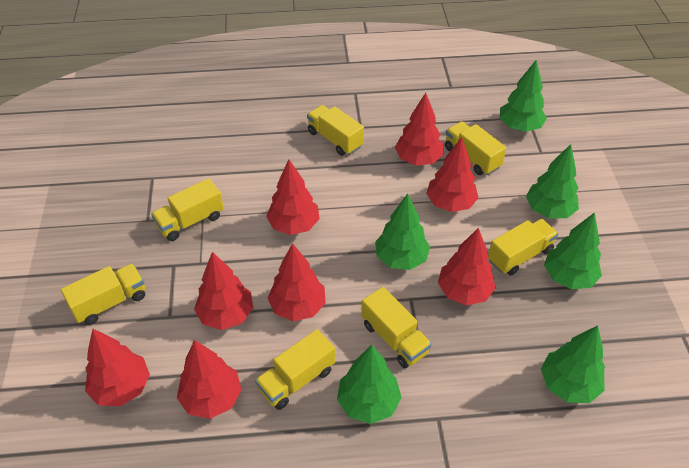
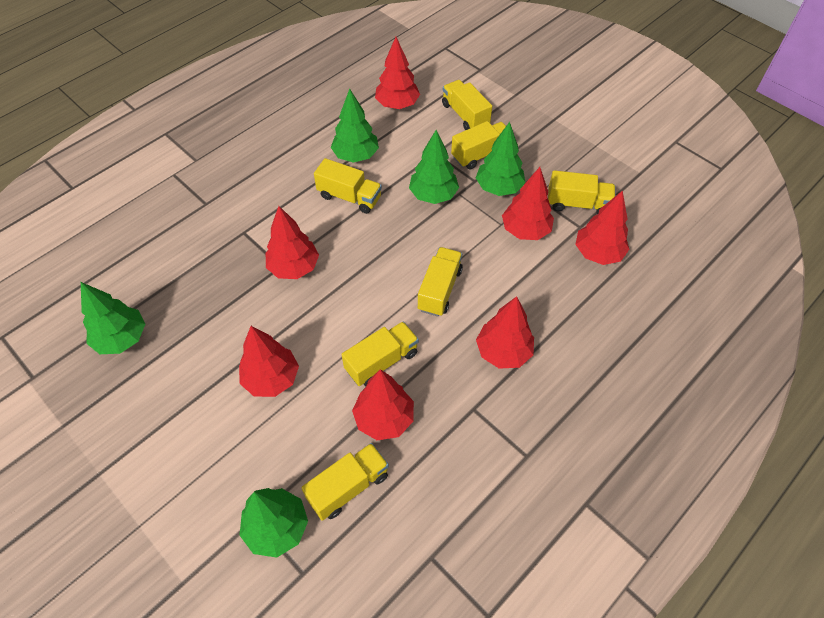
green tree: 6 -> 5
red tree: 8 -> 7

